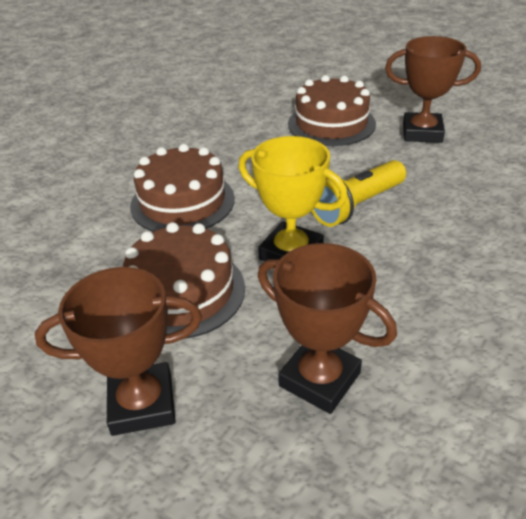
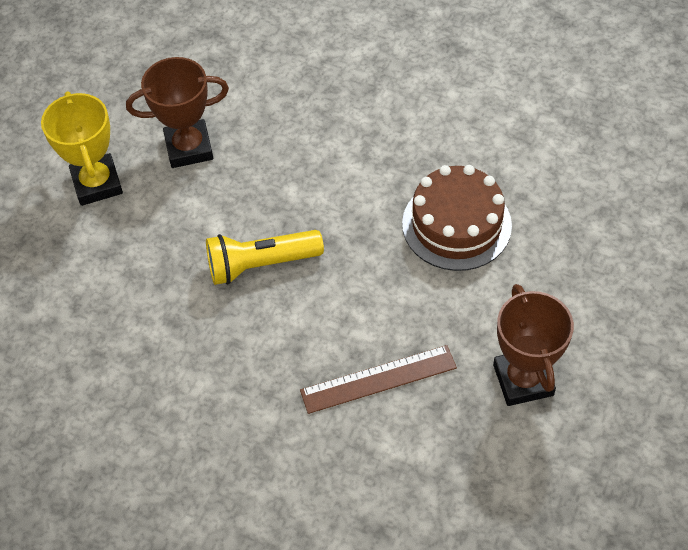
brown cake: 3 -> 1
brown ruler: 0 -> 1
brown trophy: 3 -> 2

